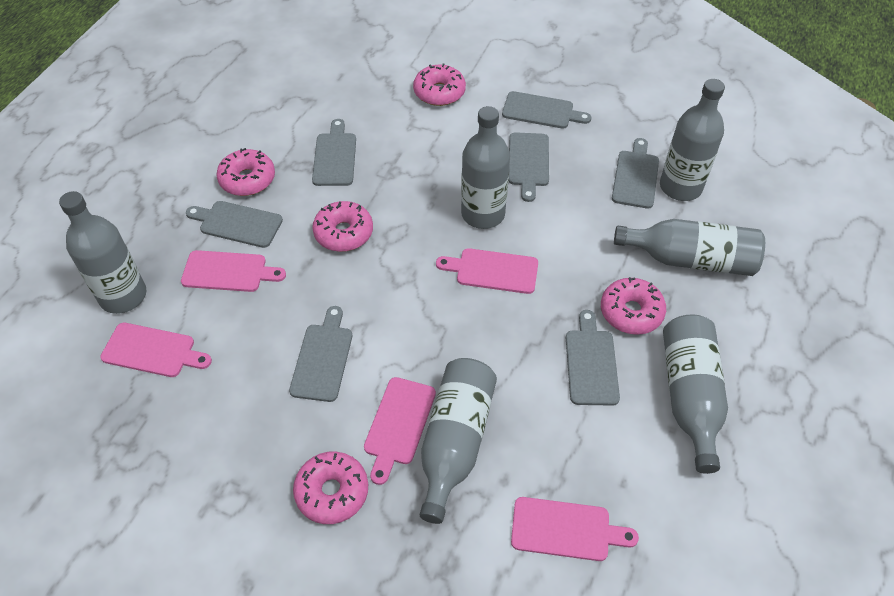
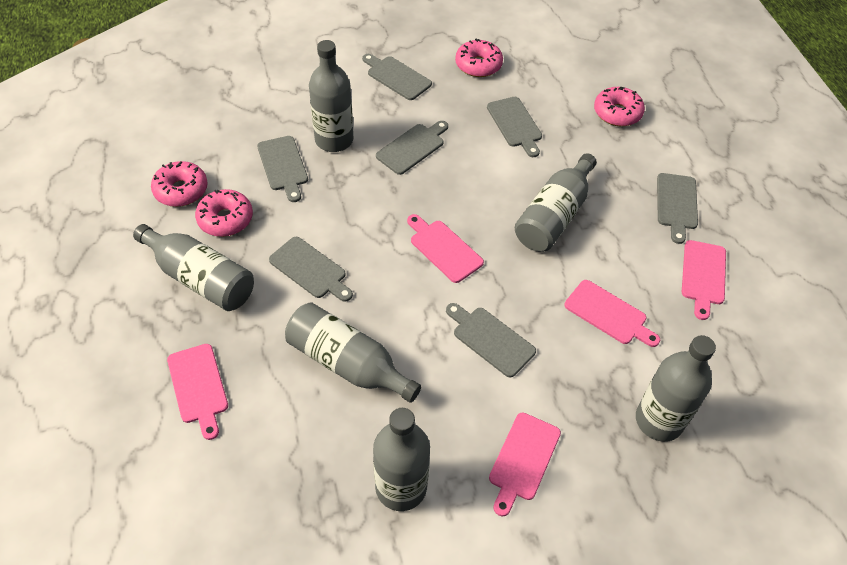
pink donut: 5 -> 4

